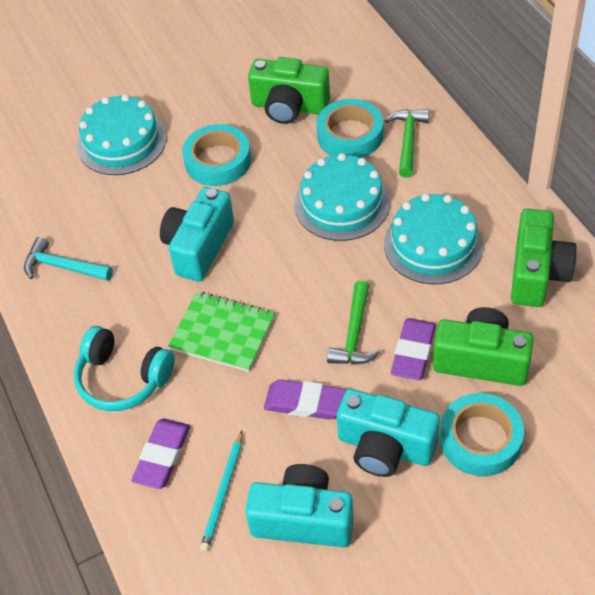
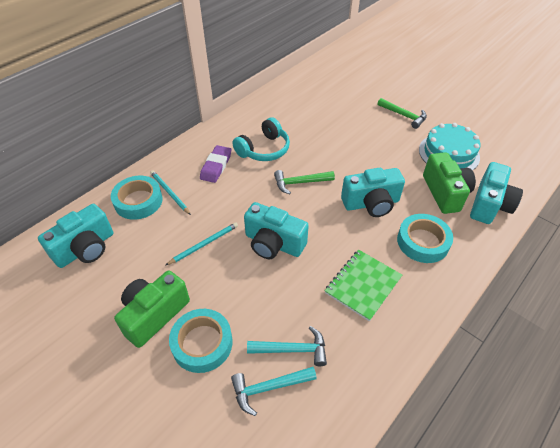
green camera: 3 -> 2
purple eraser: 3 -> 1
turquoise cake: 3 -> 1
turquoise camera: 3 -> 4
turquoise hammer: 1 -> 2
turquoise pencil: 1 -> 2

